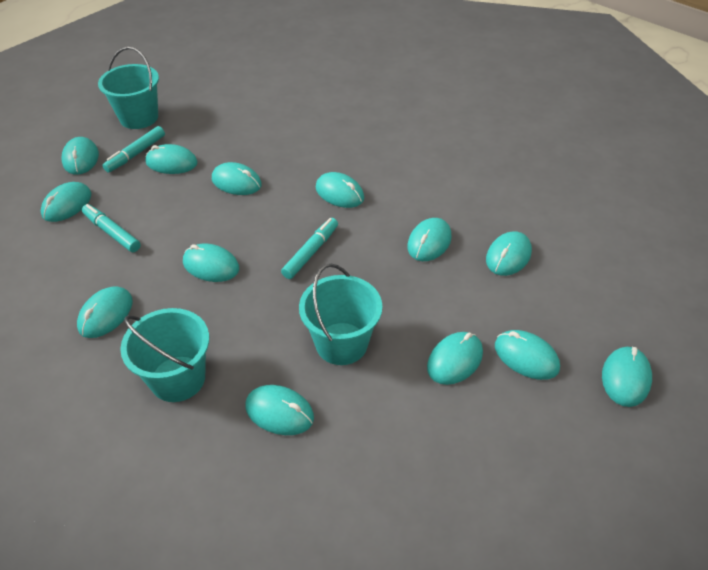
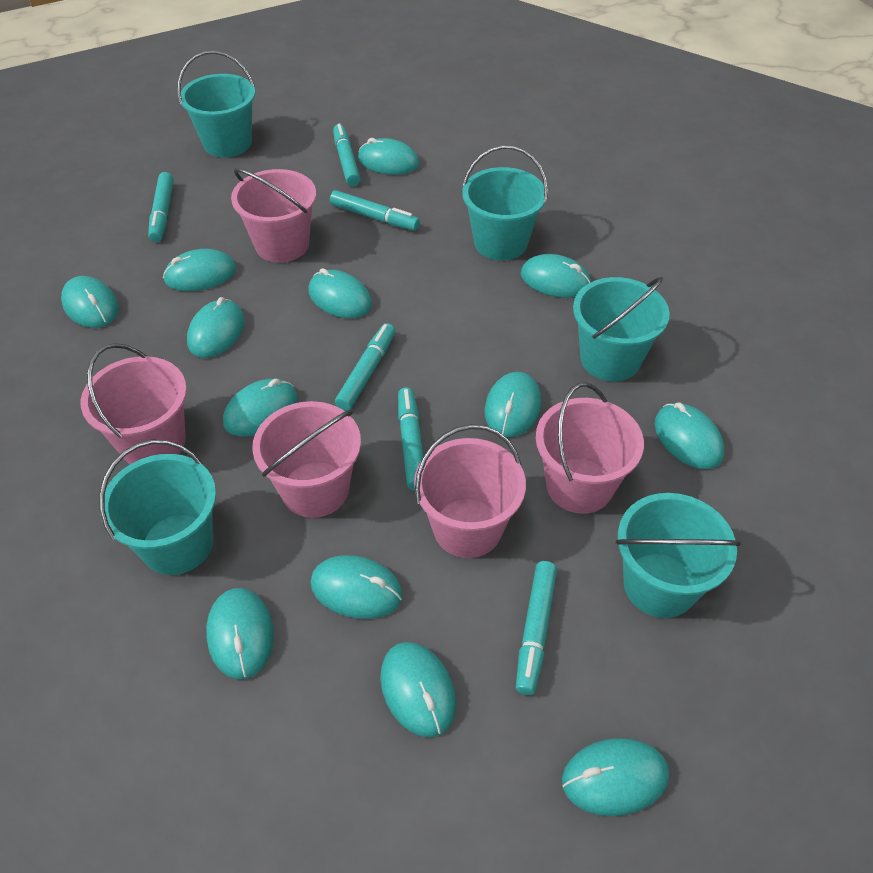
pink bucket: 0 -> 5
turquoise bucket: 3 -> 5
turquoise marker: 3 -> 6

